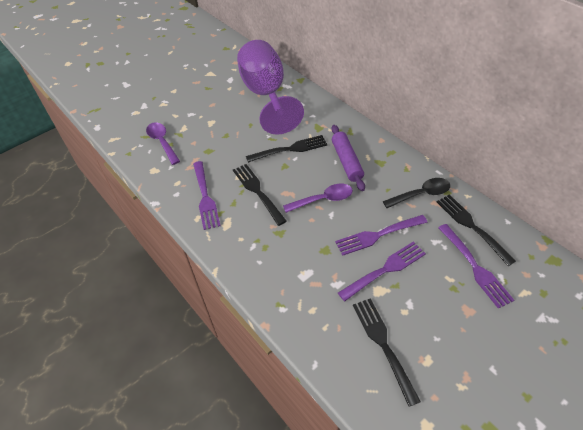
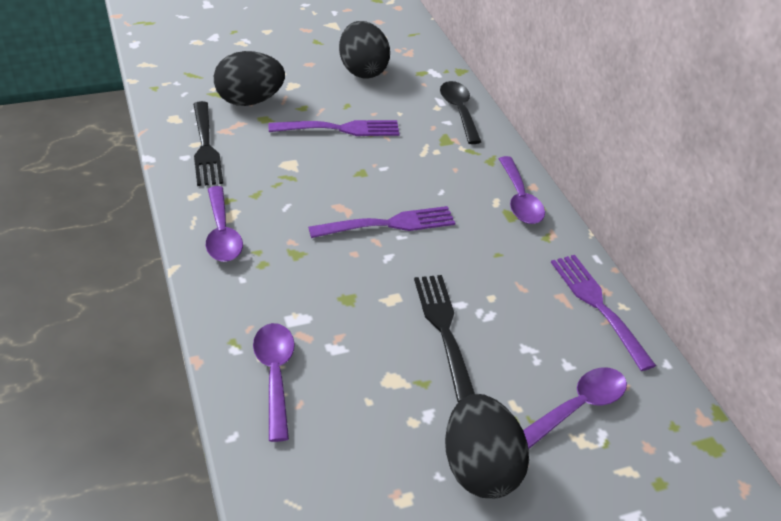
black egg: 0 -> 3
black fork: 4 -> 2
purple fork: 4 -> 3
purple goblet: 1 -> 0
purple rolling pin: 1 -> 0
purple spoon: 2 -> 4

